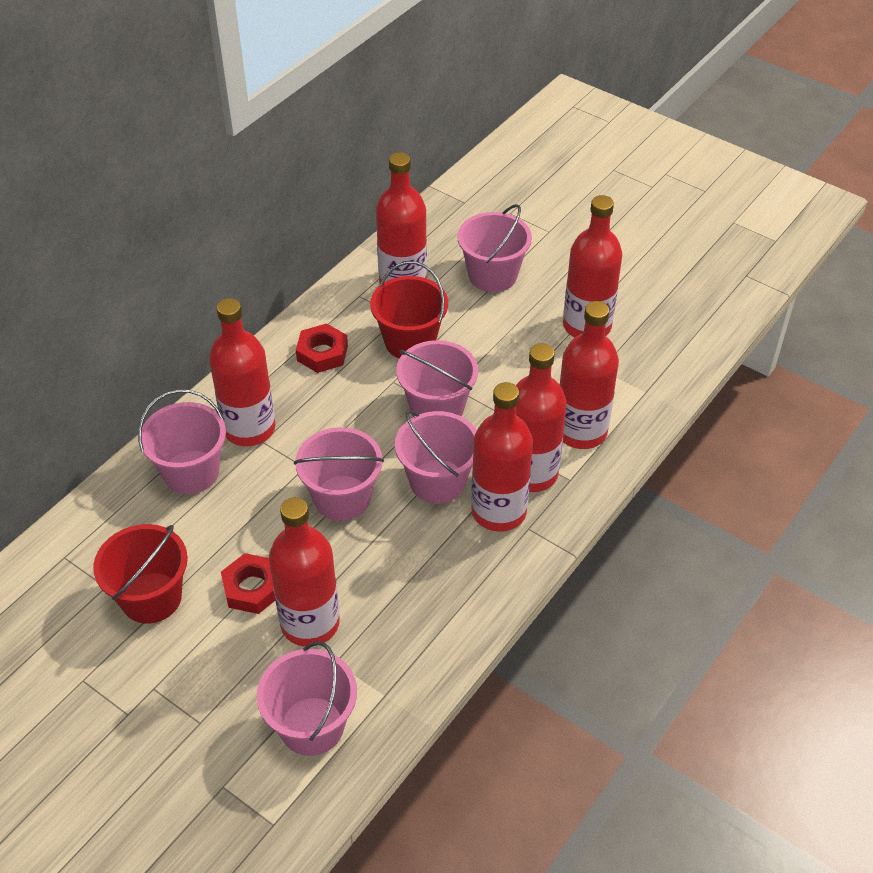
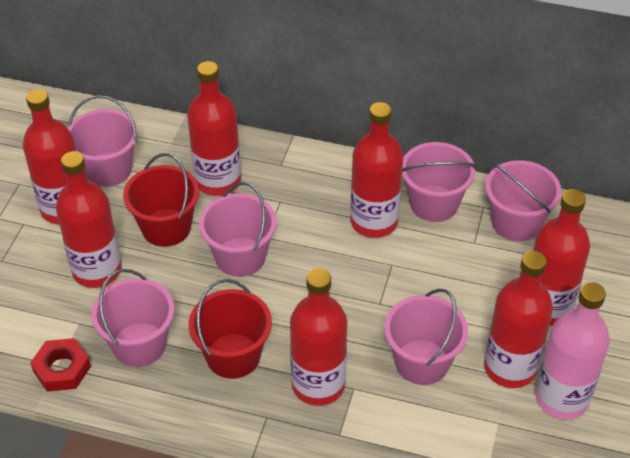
pink bottle: 0 -> 1
red nut: 2 -> 1

